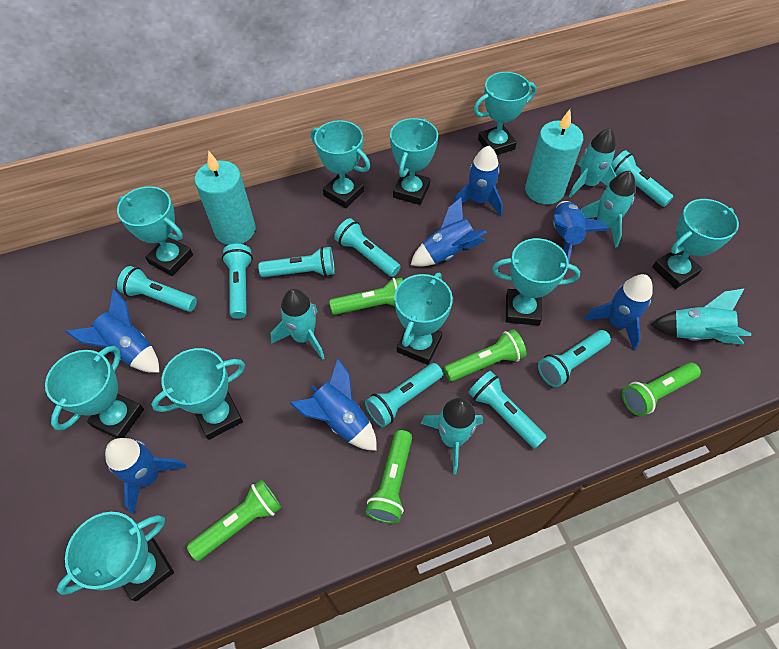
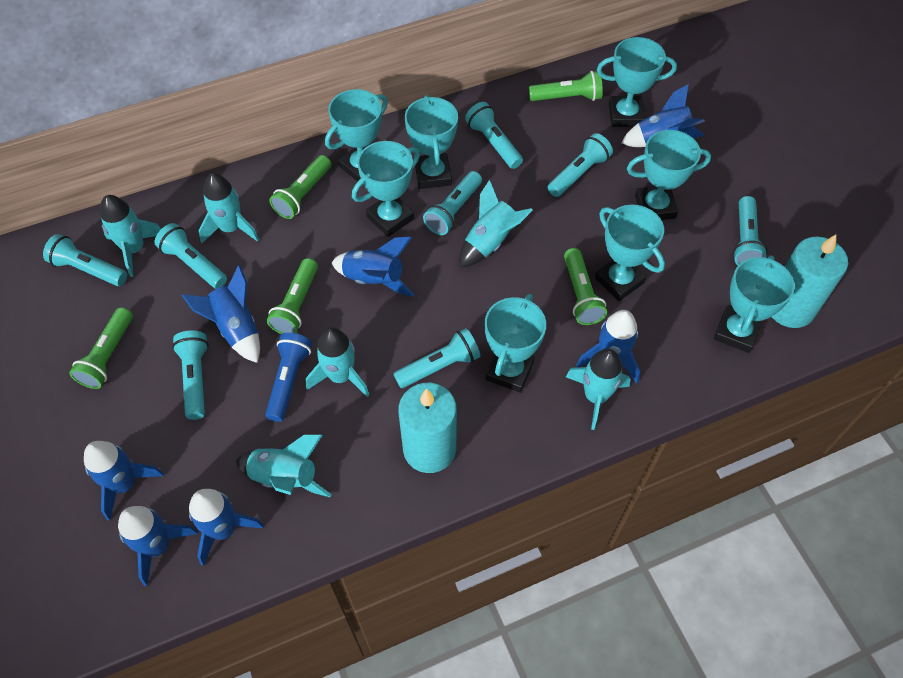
blue flashlight: 0 -> 1
turquoise rocket: 5 -> 6
turquoise trophy: 10 -> 8

